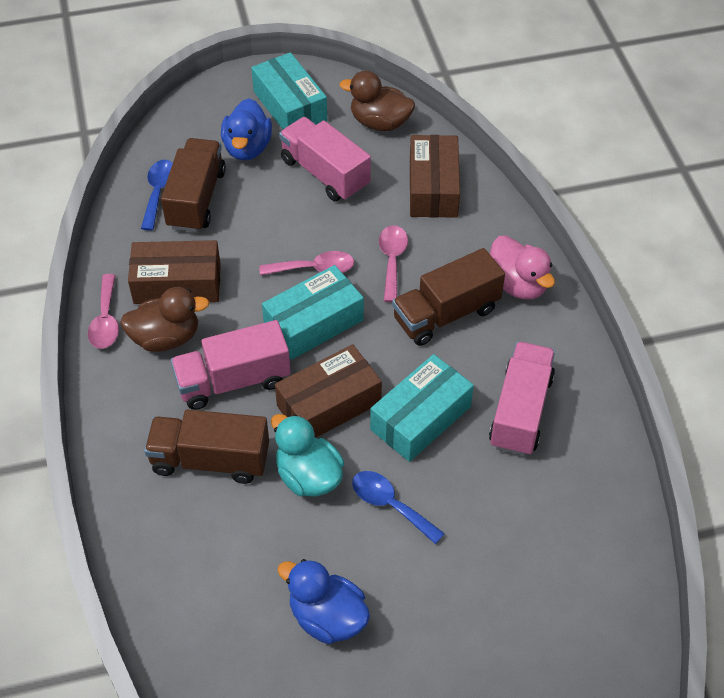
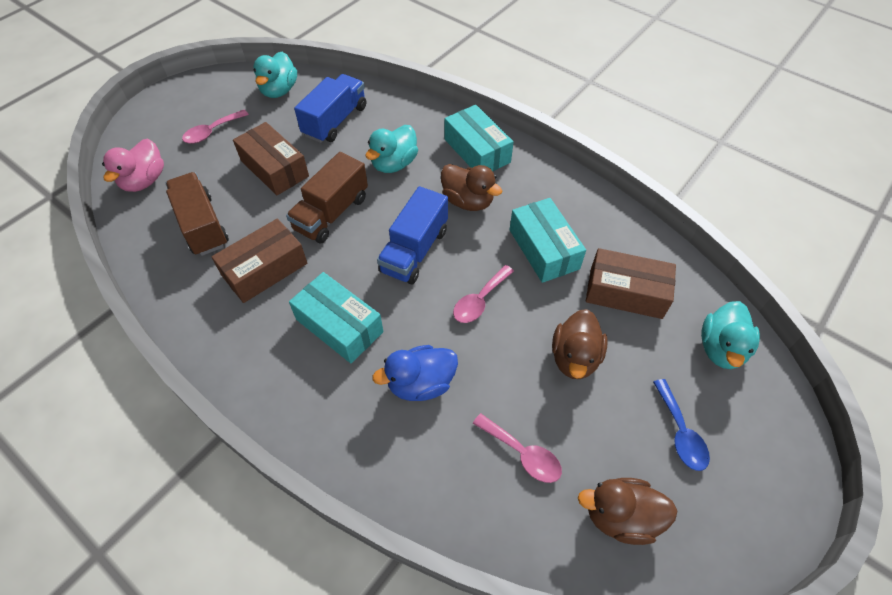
blue duck: 2 -> 1
blue spoon: 2 -> 1
blue truck: 0 -> 2
brown duck: 2 -> 3
brown truck: 3 -> 2
pink truck: 3 -> 0
turquoise duck: 1 -> 3

